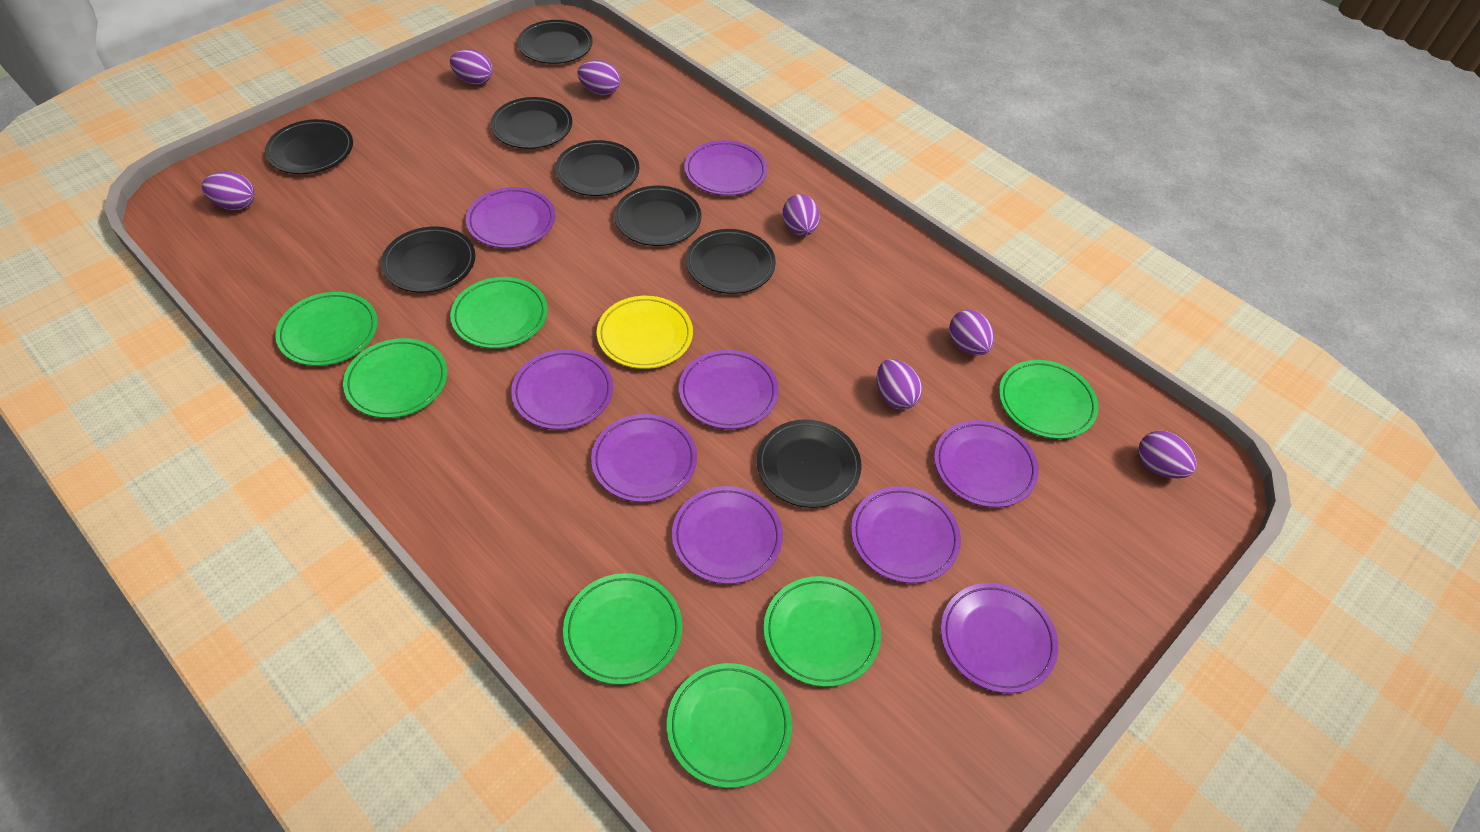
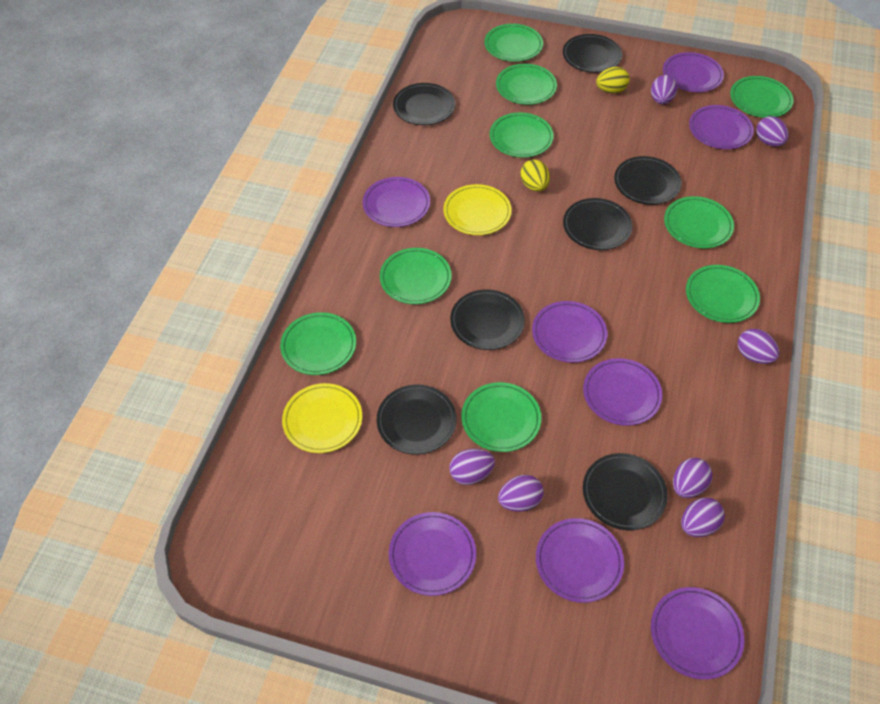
black plate: 8 -> 7
green plate: 7 -> 9
purple plate: 9 -> 8
yellow egg: 0 -> 2
yellow plate: 1 -> 2

